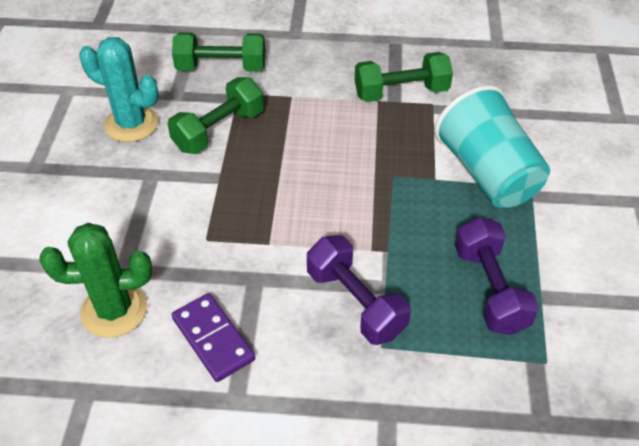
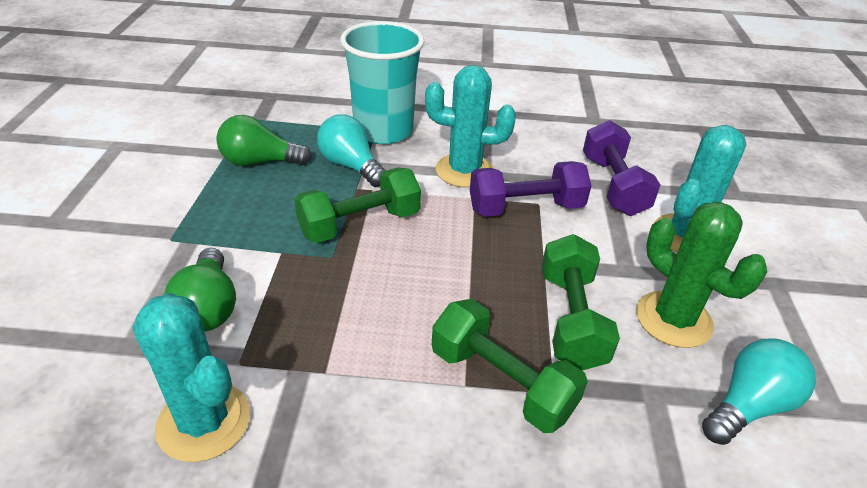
green light bulb: 0 -> 2
purple domino: 1 -> 0
turquoise cactus: 1 -> 3
turquoise light bulb: 0 -> 2

